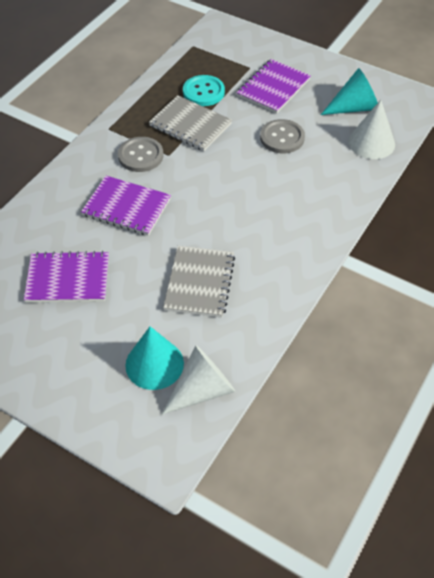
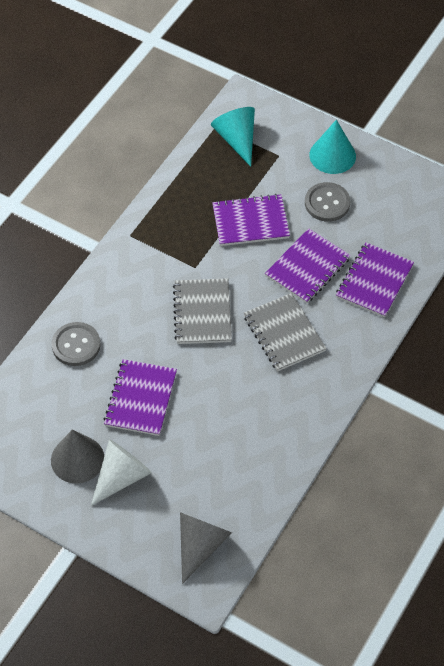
grey cone: 0 -> 2
purple notebook: 3 -> 4
turquoise button: 1 -> 0
white cone: 2 -> 1

